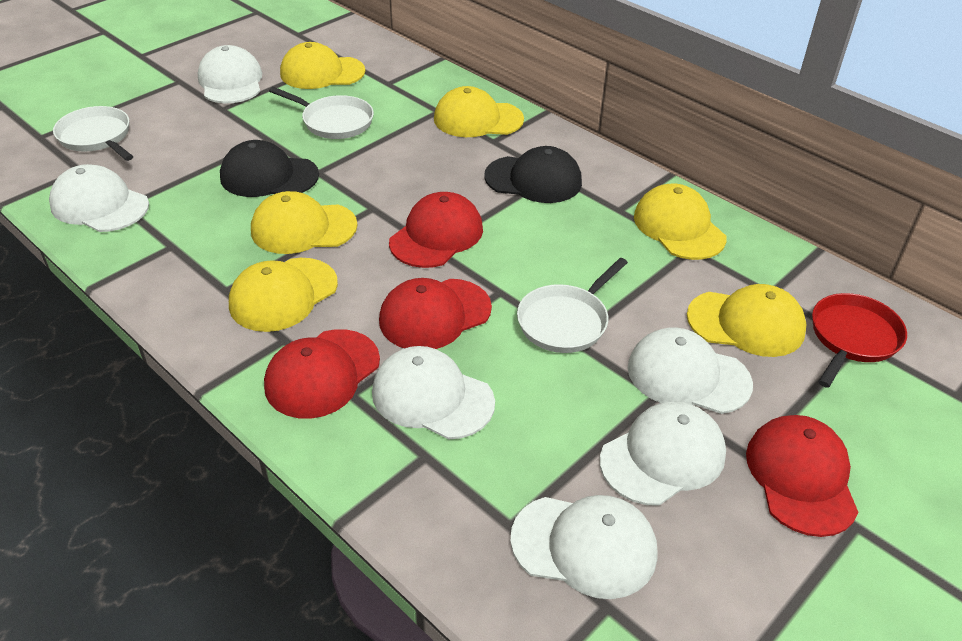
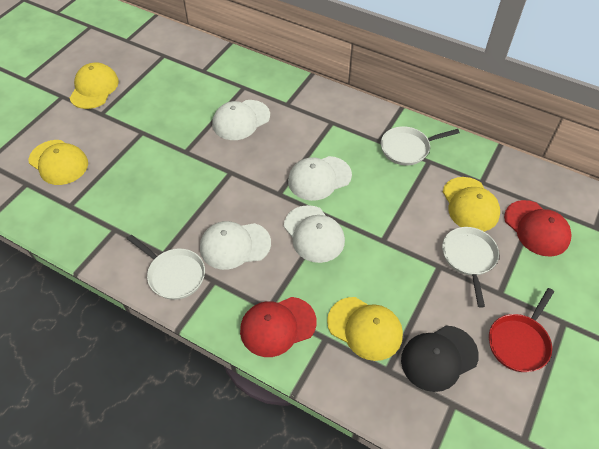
black cap: 2 -> 1
red cap: 4 -> 2
white cap: 6 -> 4
yellow cap: 6 -> 4

